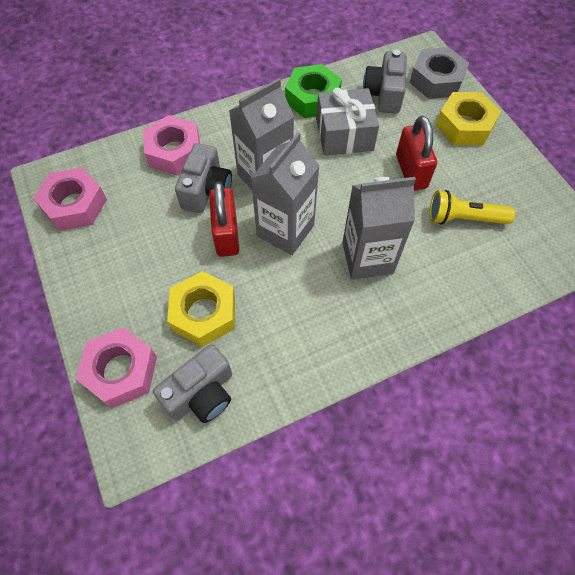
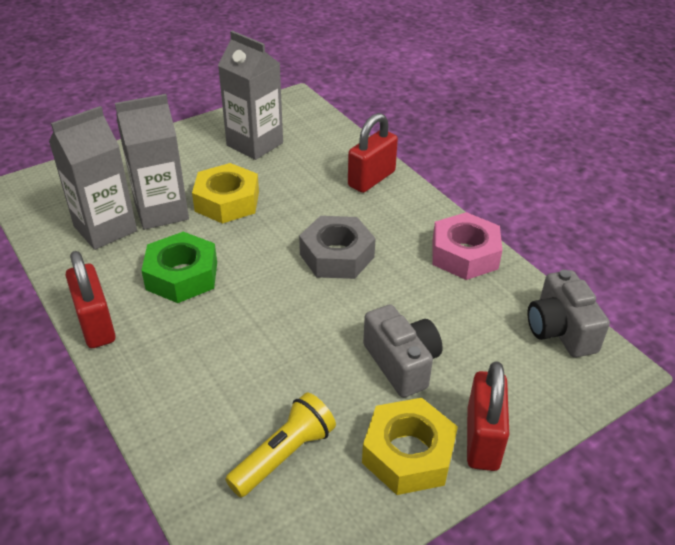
grey camera: 3 -> 2
grey gift: 1 -> 0
pink nut: 3 -> 1
red padlock: 2 -> 3

